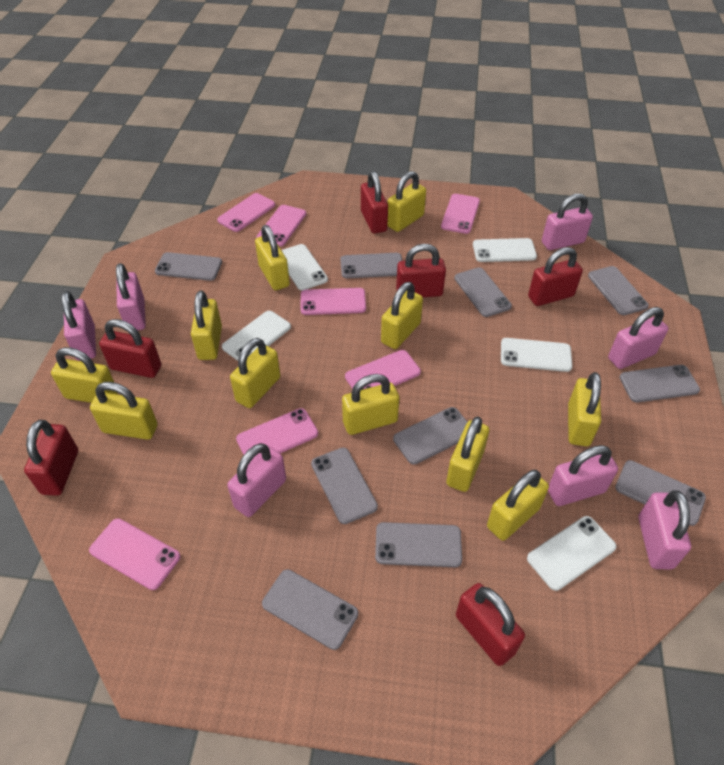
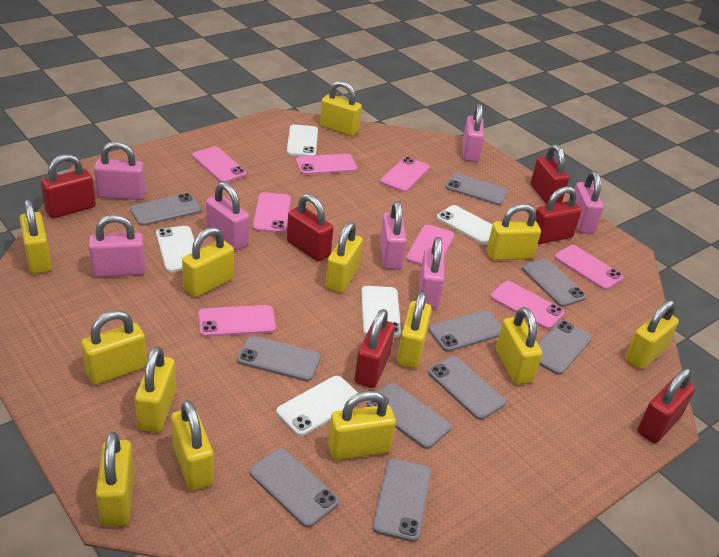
pink phone: 7 -> 8
yellow padlock: 11 -> 13

